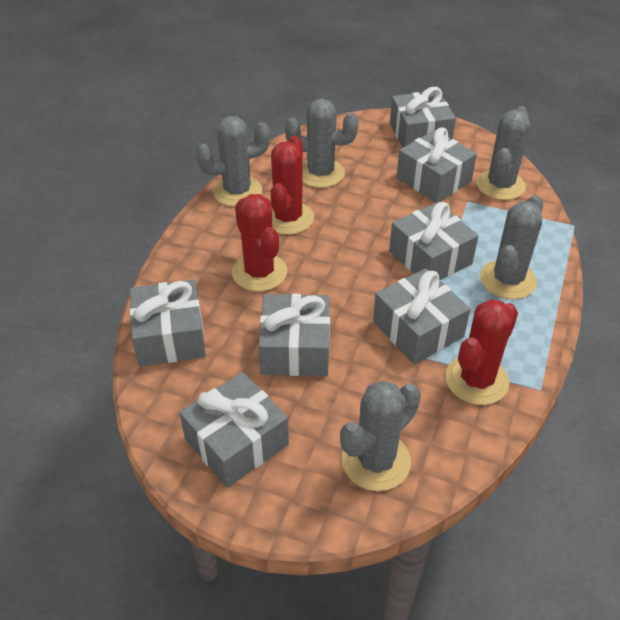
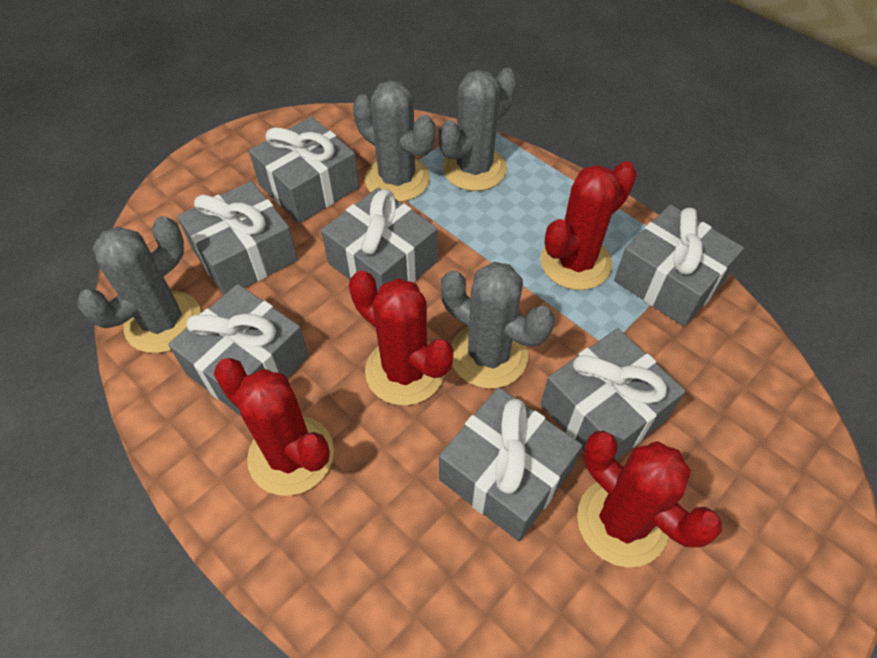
grey cactus: 5 -> 4
red cactus: 3 -> 4

